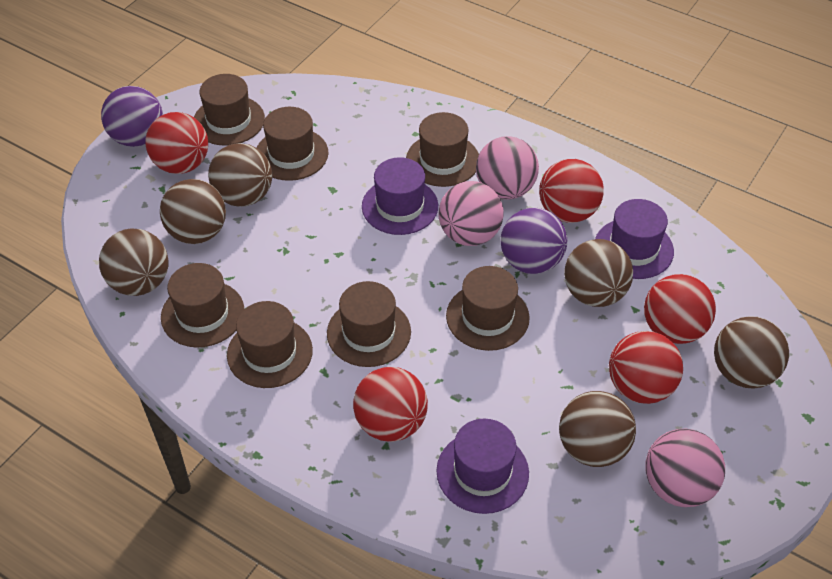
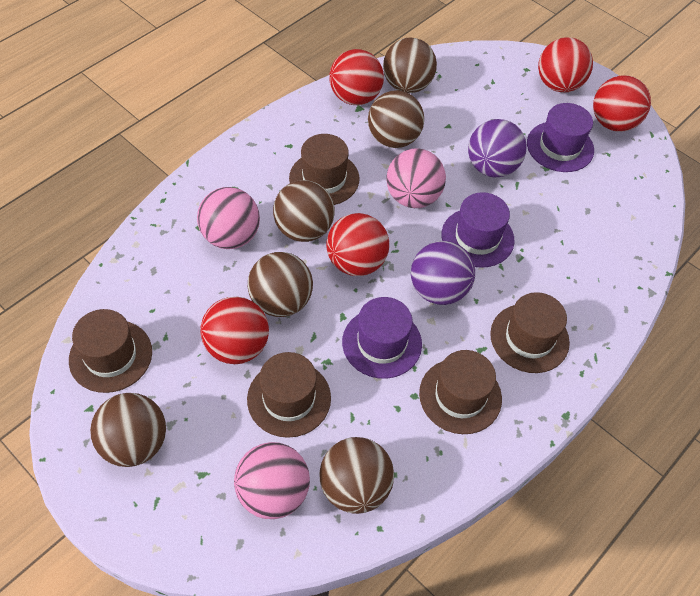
brown hat: 7 -> 5

